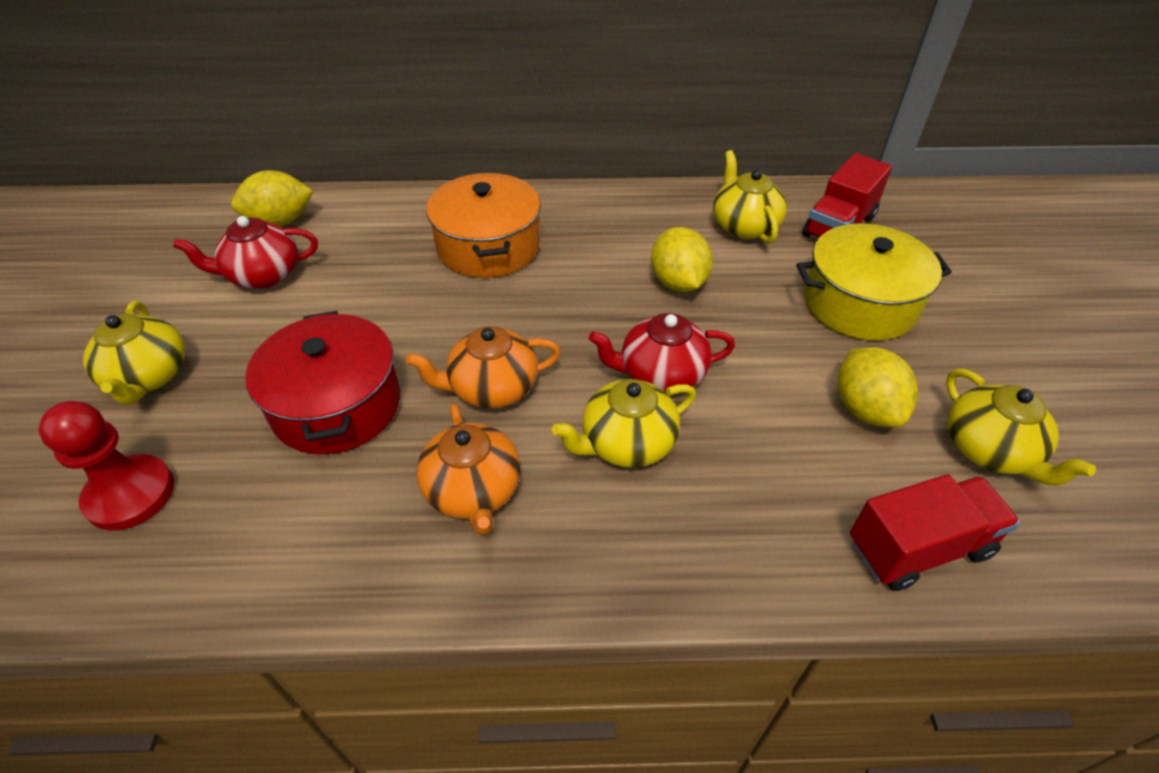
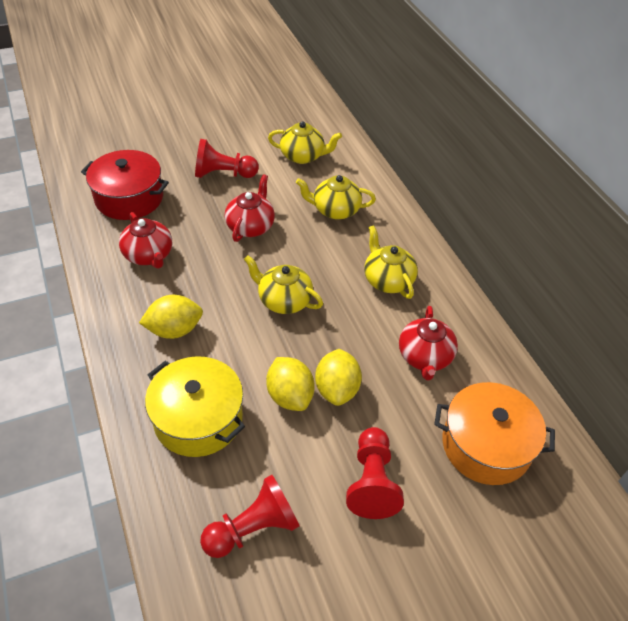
orange teapot: 2 -> 0
red pawn: 1 -> 3
red teapot: 2 -> 3
red truck: 2 -> 0

